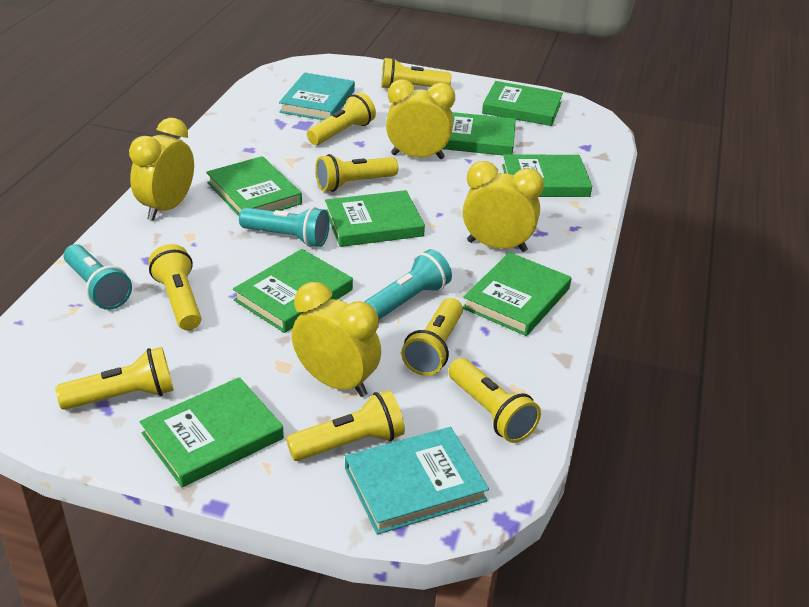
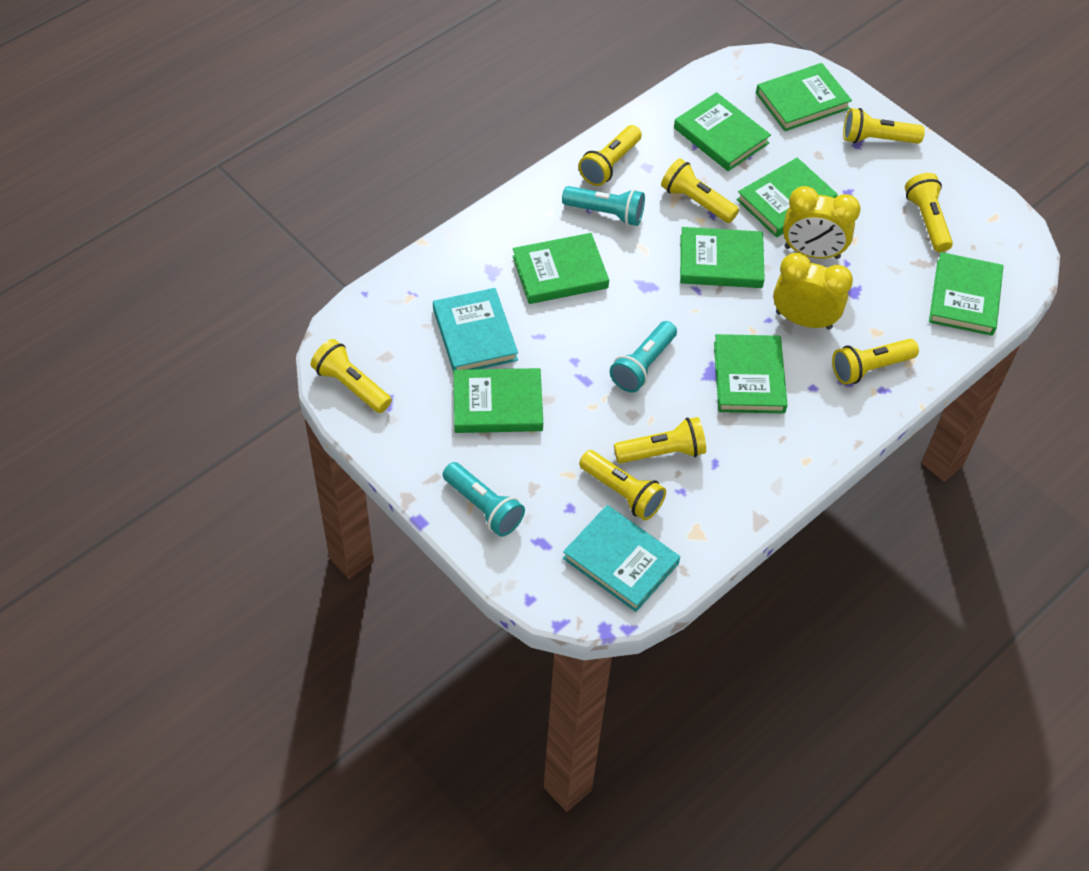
yellow clock: 4 -> 2

